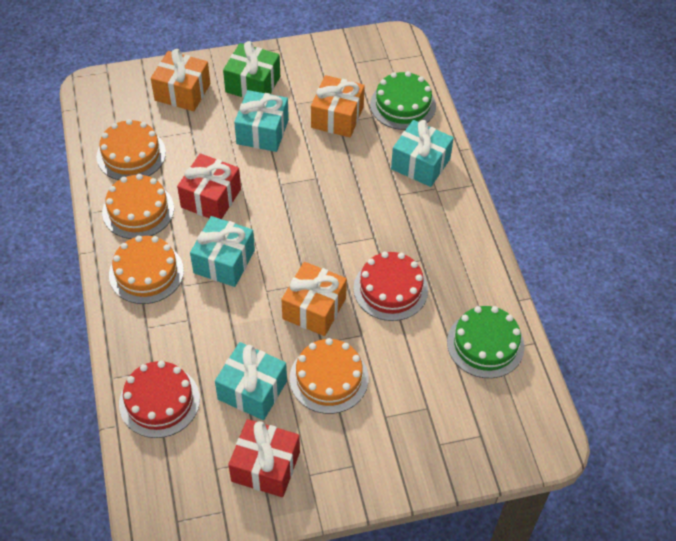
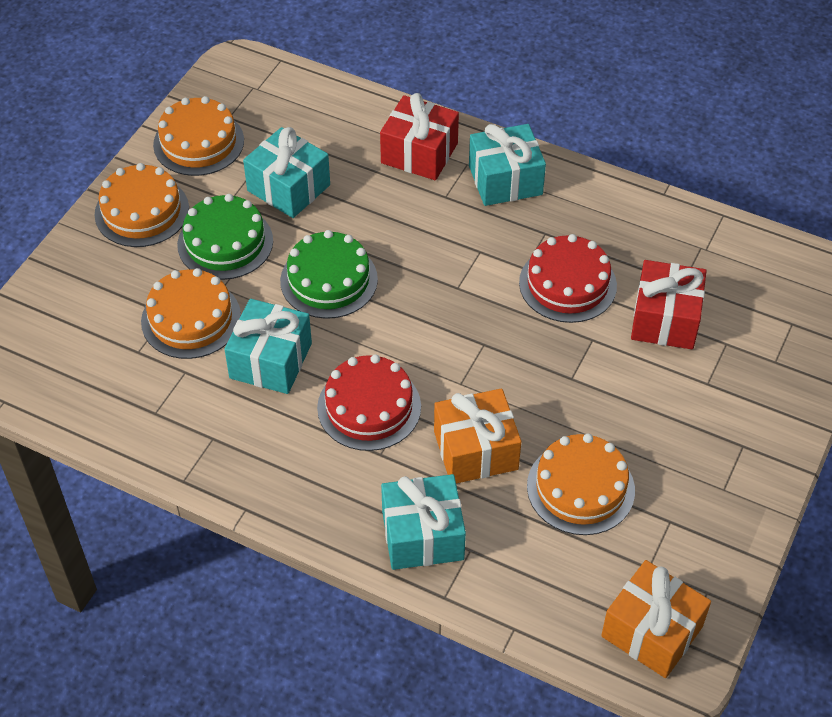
green gift: 1 -> 0
orange gift: 3 -> 2

